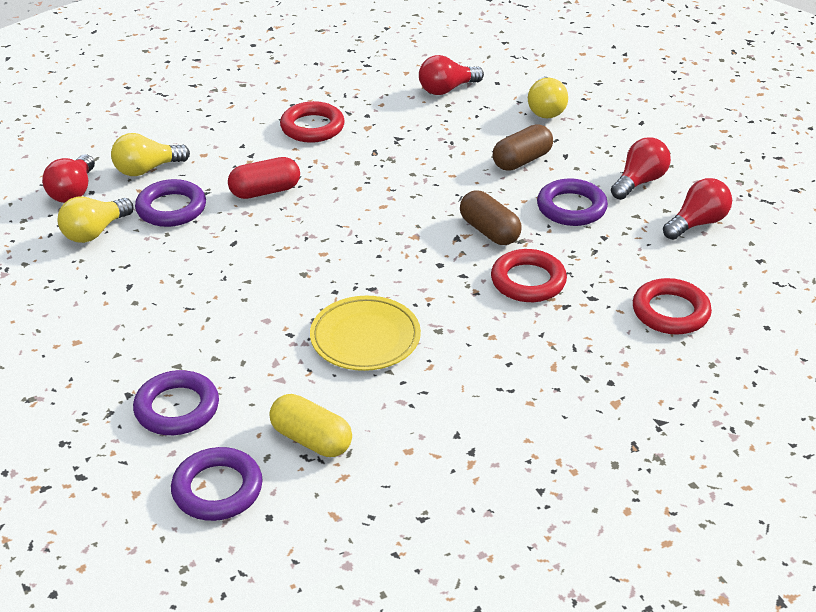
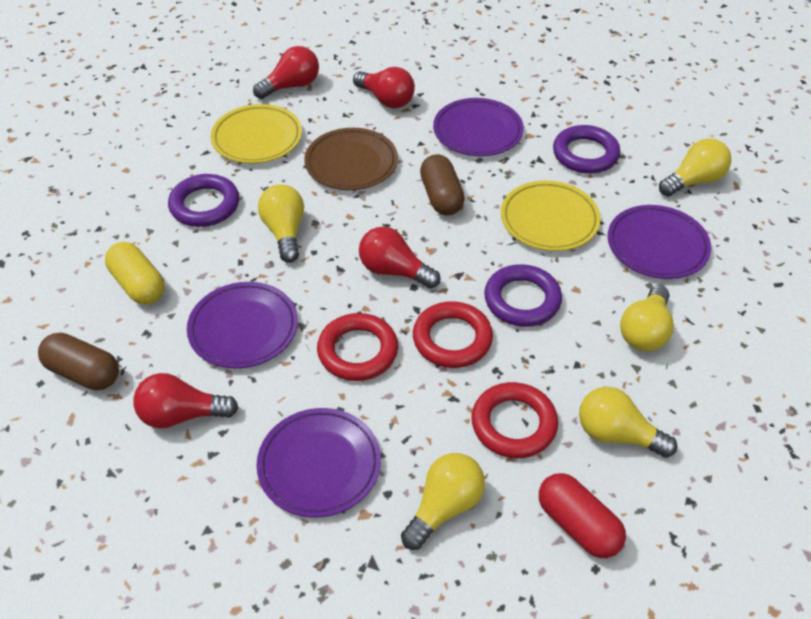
brown plate: 0 -> 1
purple plate: 0 -> 4
purple ring: 4 -> 3
yellow light bulb: 3 -> 5
yellow plate: 1 -> 2

